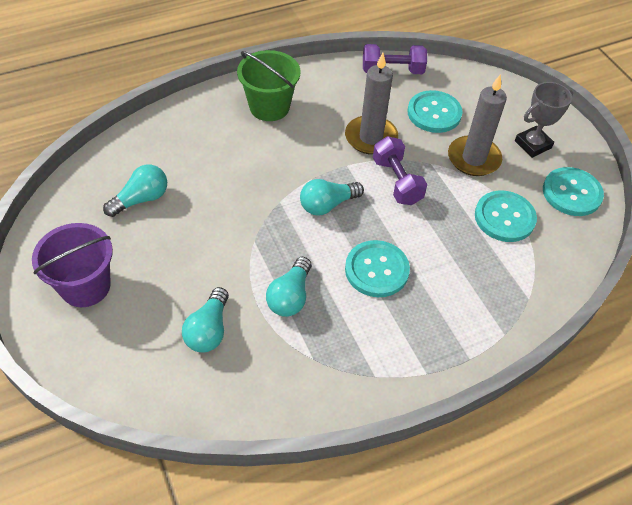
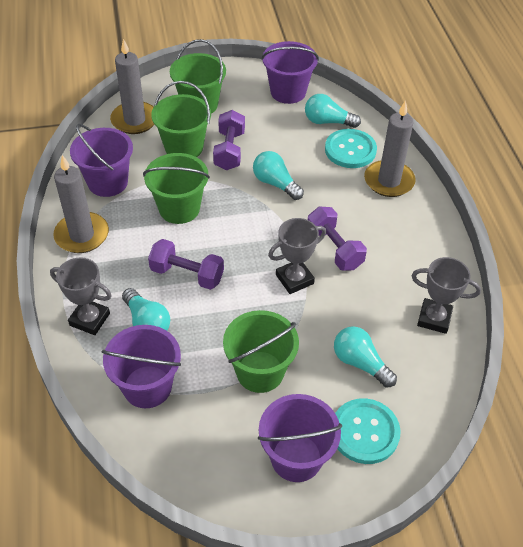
green bucket: 1 -> 4
grey candle: 2 -> 3
grey trophy: 1 -> 3
purple bucket: 1 -> 4
purple dumbbell: 2 -> 3
turquoise button: 4 -> 2

